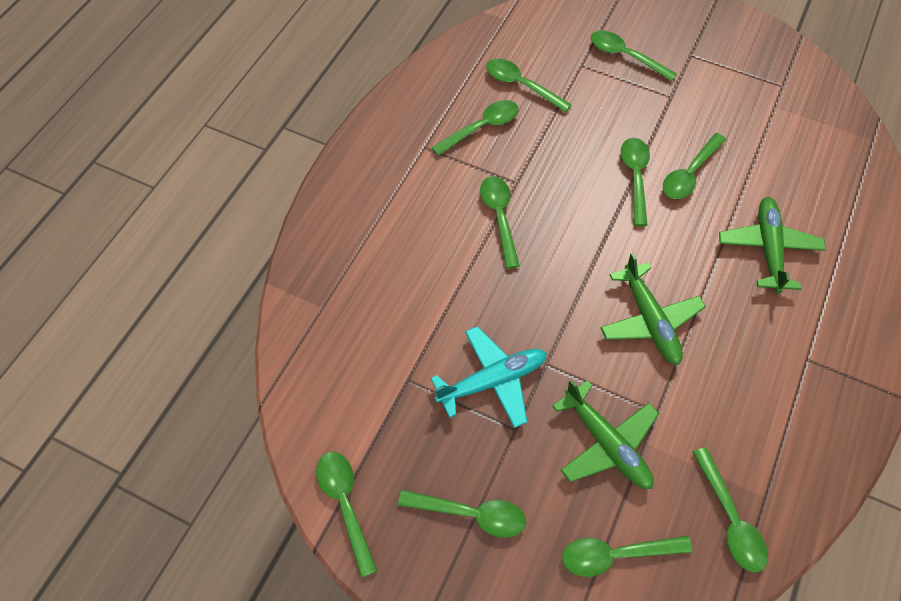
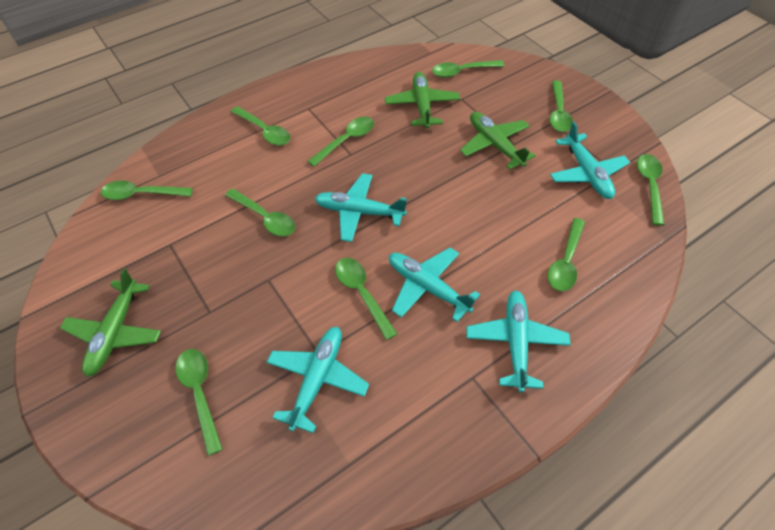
turquoise plane: 1 -> 5

